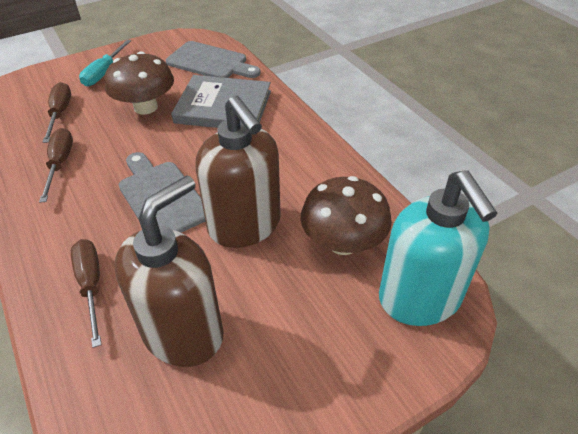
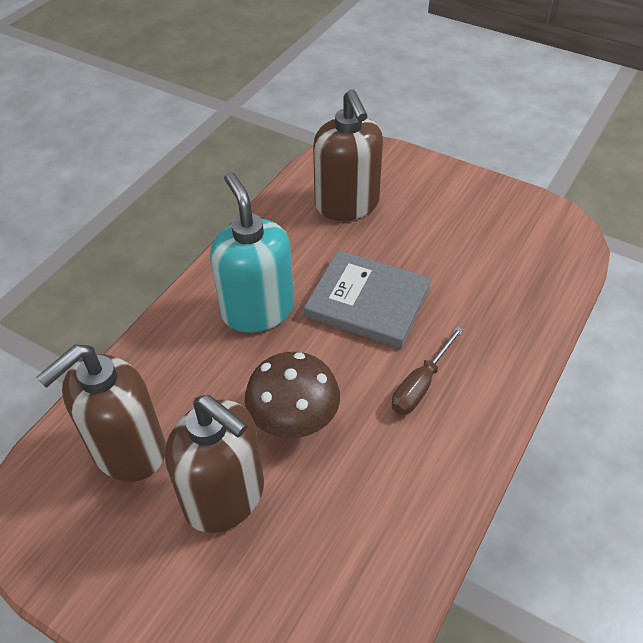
brown mushroom: 2 -> 1
brown screwdriver: 3 -> 1
brown soap dispenser: 2 -> 3
grey cutting board: 2 -> 0
turquoise screwdriver: 1 -> 0

